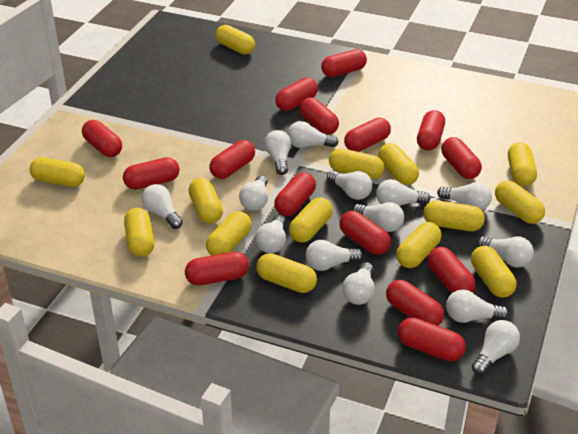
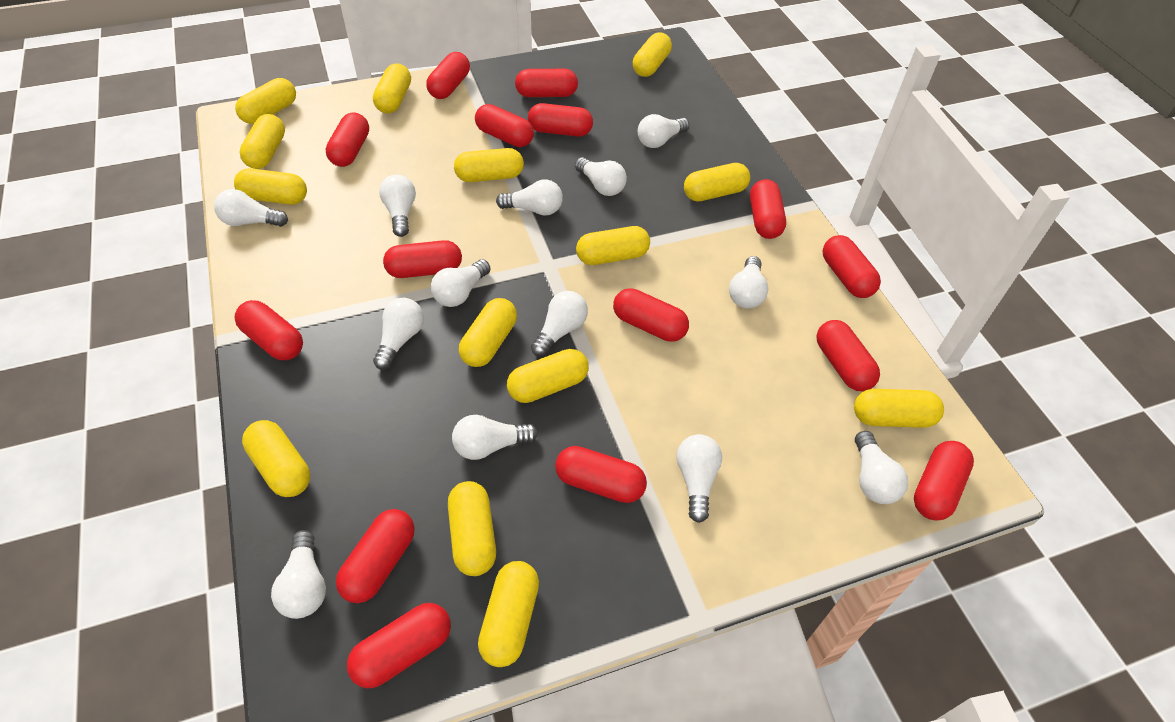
white light bulb: 14 -> 13

